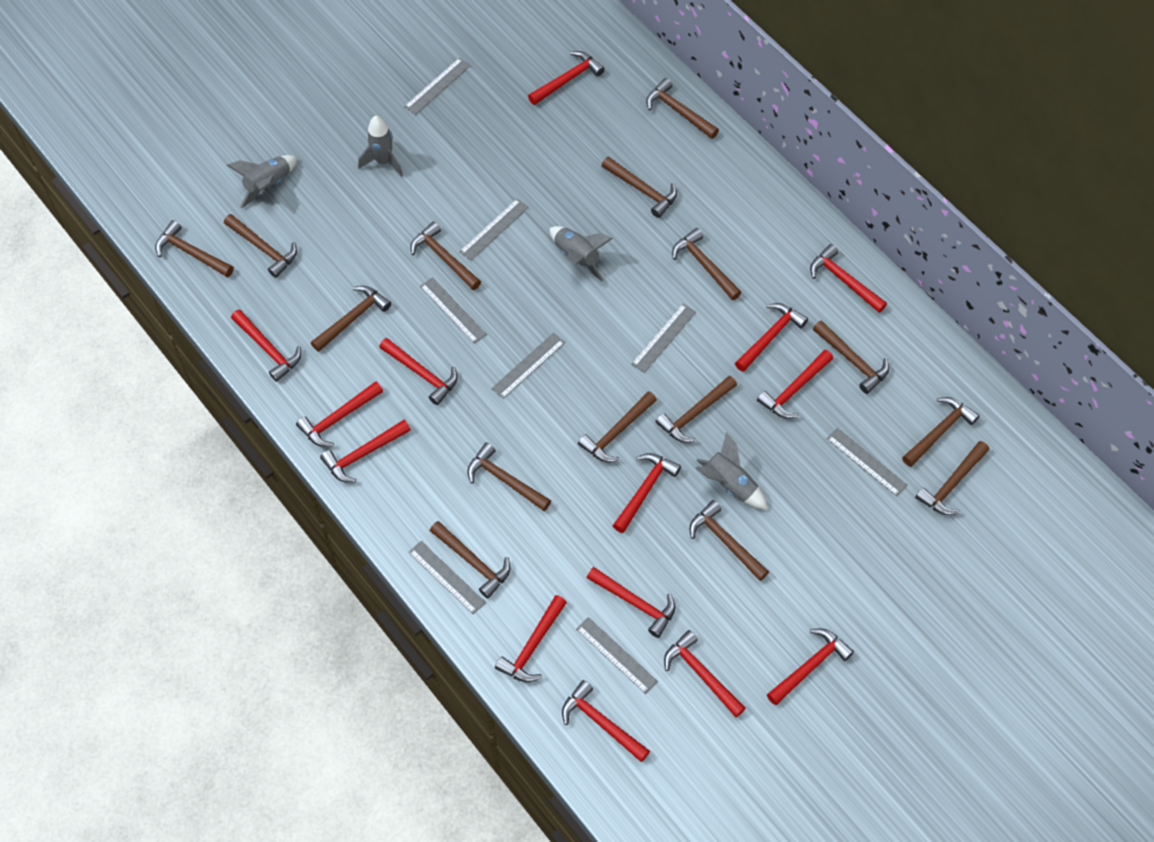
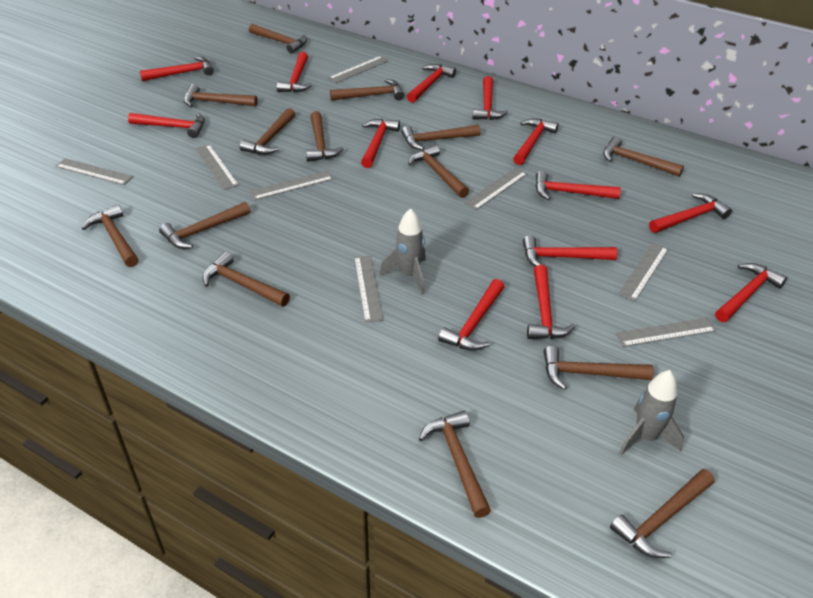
brown hammer: 15 -> 14
grey rocket: 4 -> 2
red hammer: 14 -> 13

